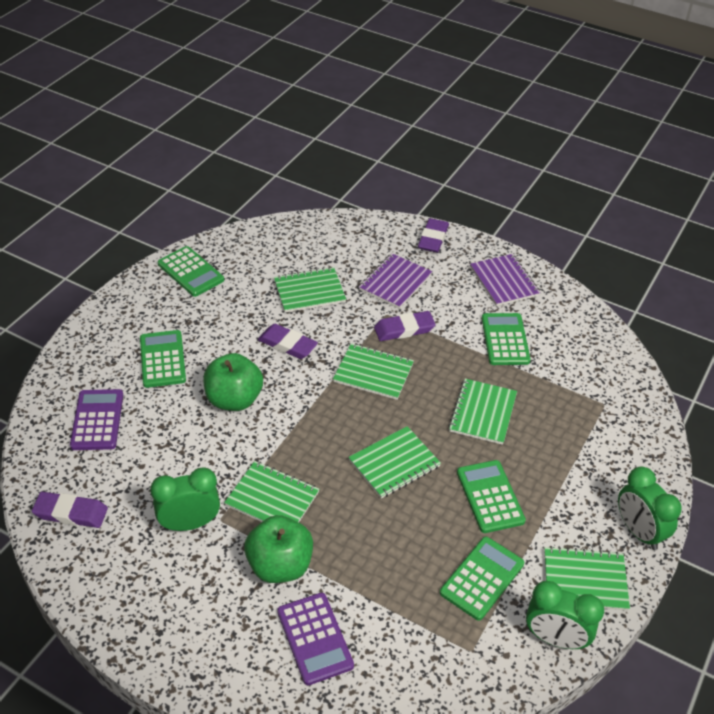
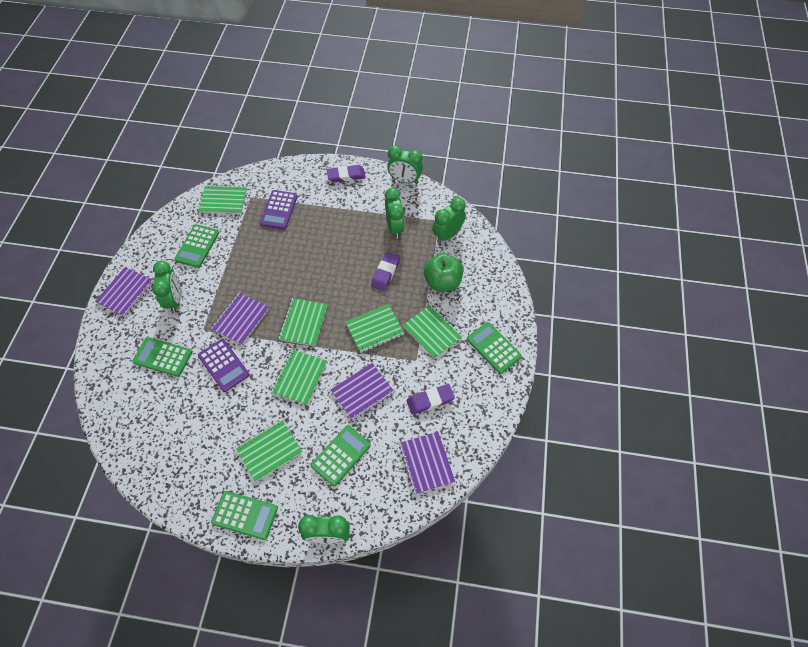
green apple: 2 -> 1
green clock: 3 -> 5
purple eraser: 4 -> 3
purple notebook: 2 -> 4

